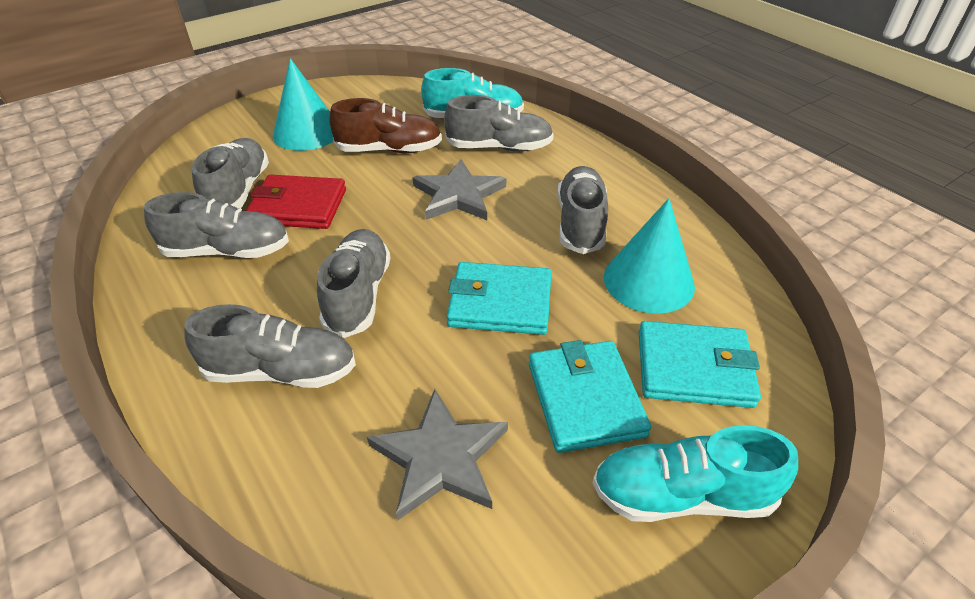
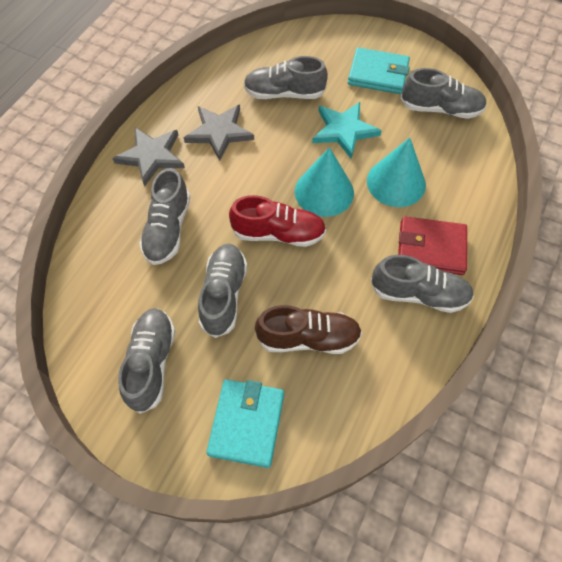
red shoe: 0 -> 1
turquoise shoe: 2 -> 0
turquoise star: 0 -> 1
turquoise wallet: 3 -> 2

